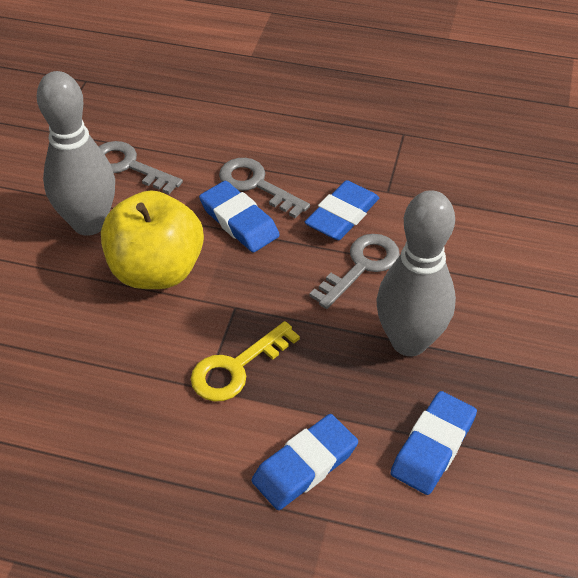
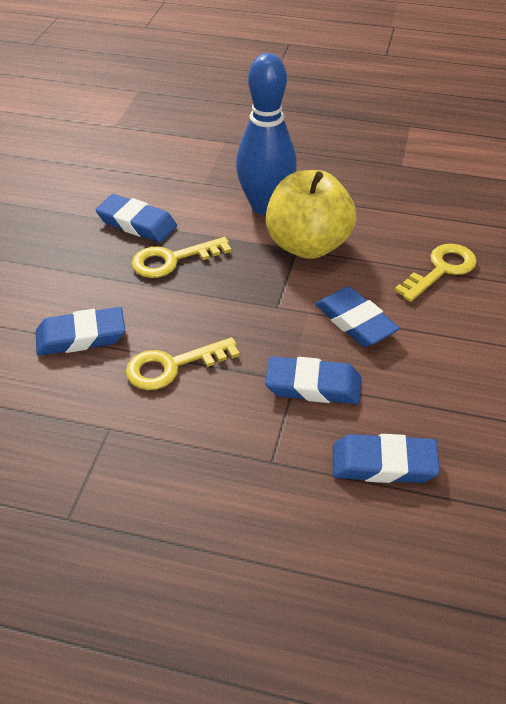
blue bowling pin: 0 -> 1
blue eraser: 4 -> 5
grey bowling pin: 2 -> 0
grey key: 3 -> 0
yellow key: 1 -> 3

